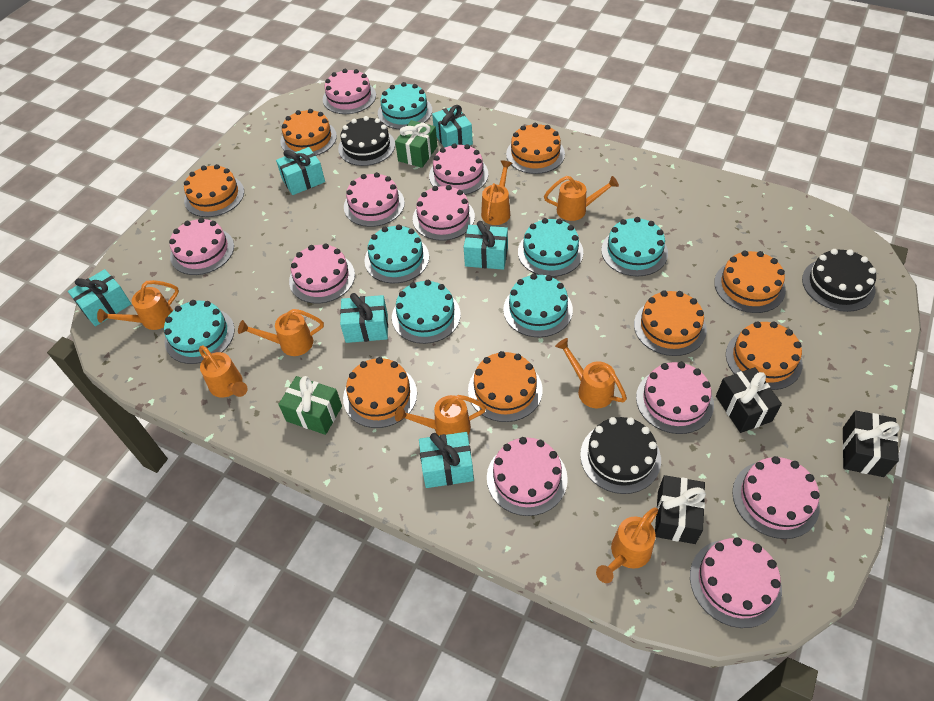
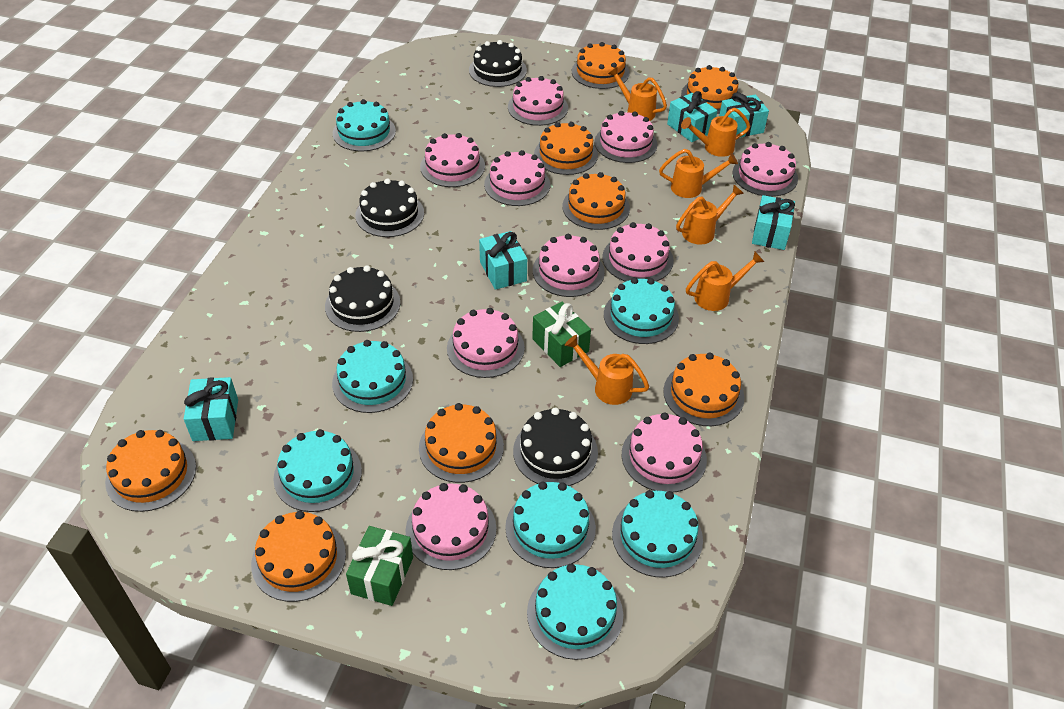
black cake: 3 -> 4
black gift: 3 -> 0
orange watering can: 8 -> 6
turquoise gift: 6 -> 5

